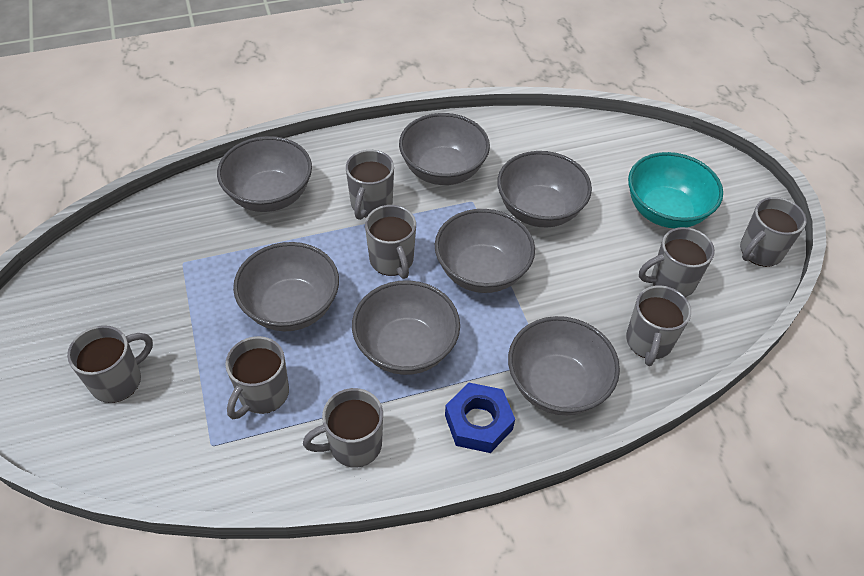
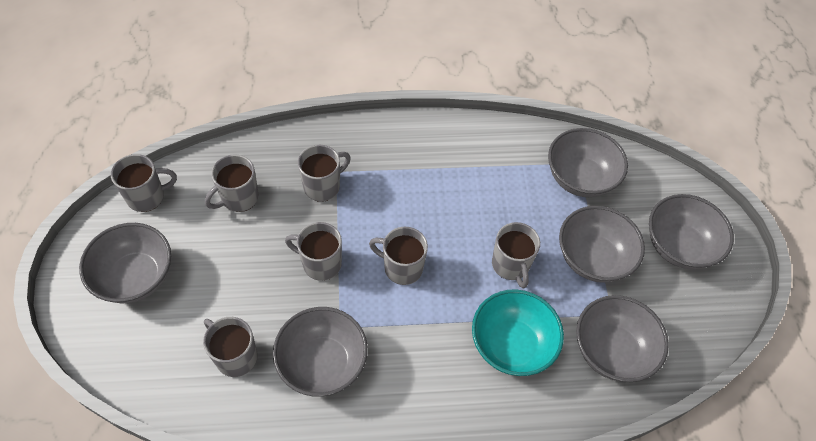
blue nut: 1 -> 0
grey bowl: 7 -> 6
grey mug: 8 -> 7

